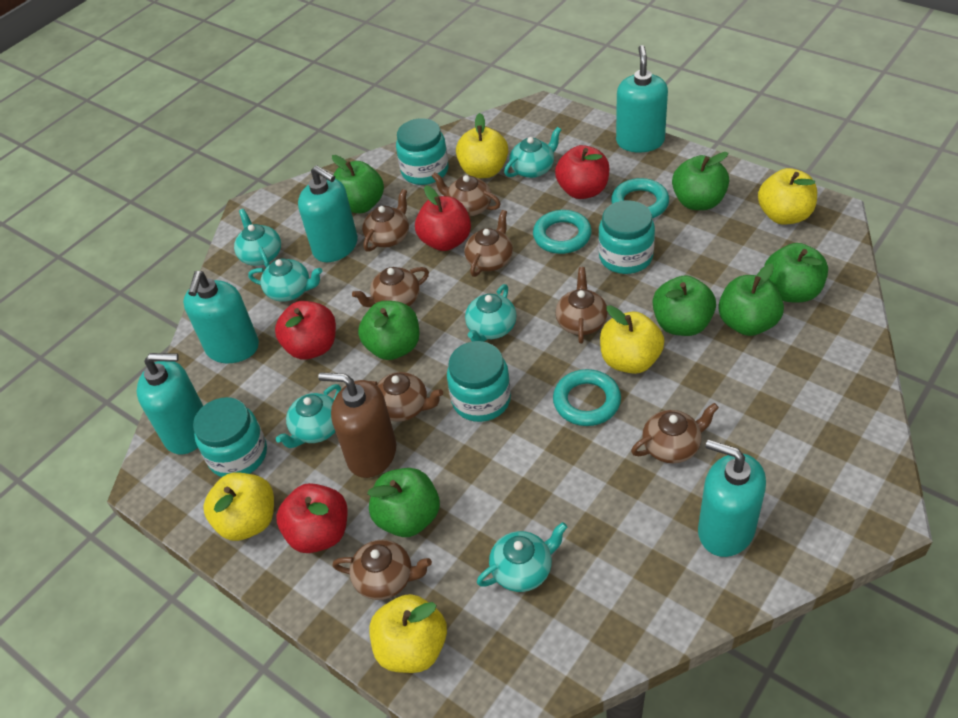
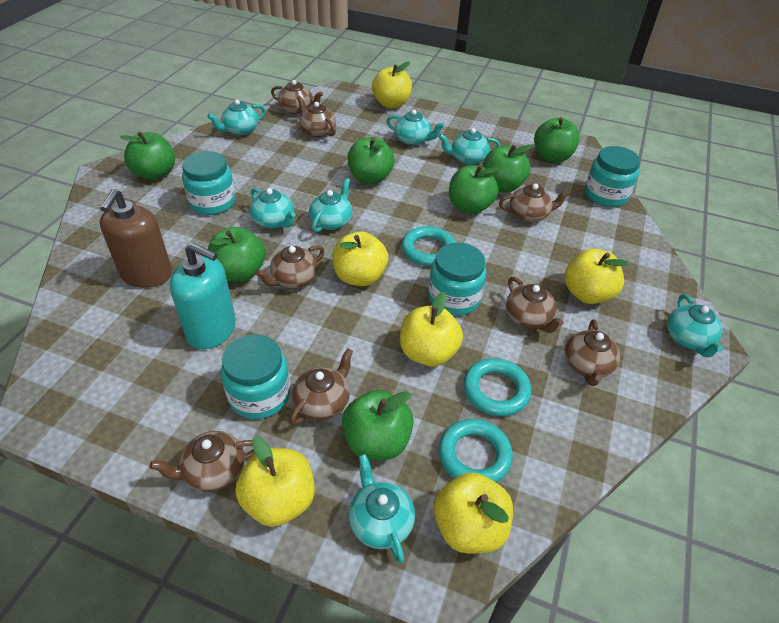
red apple: 4 -> 0
turquoise soap dispenser: 5 -> 1
turquoise teapot: 6 -> 7
yellow apple: 5 -> 6

